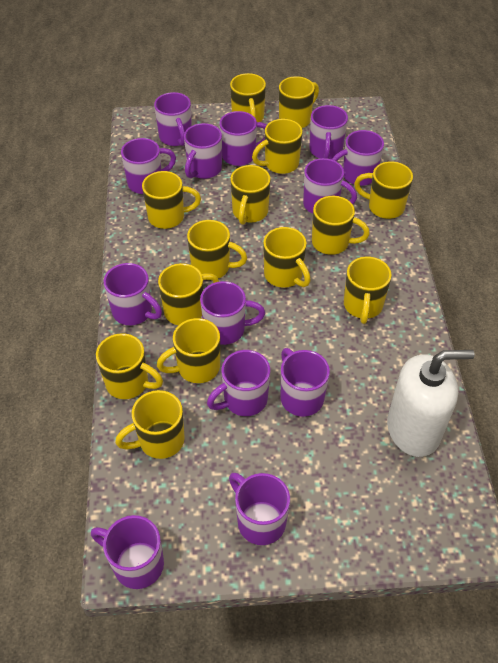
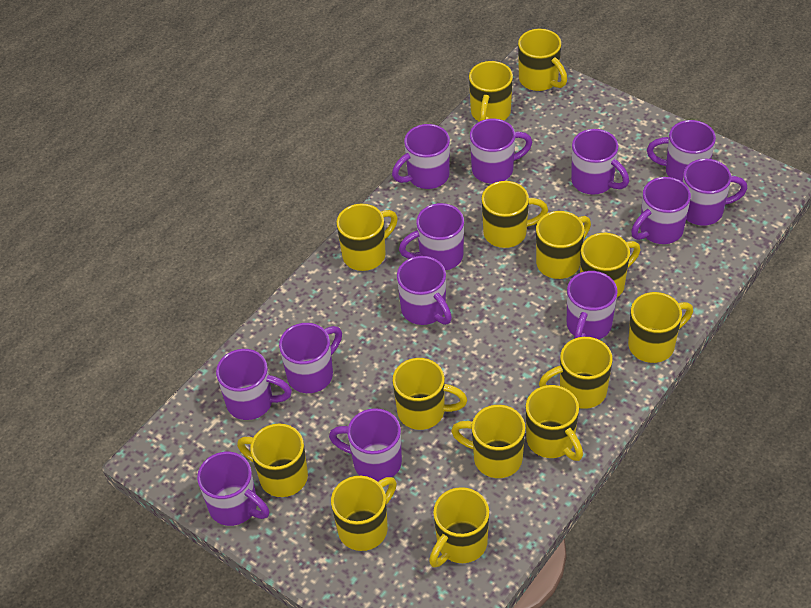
white soap dispenser: 1 -> 0

